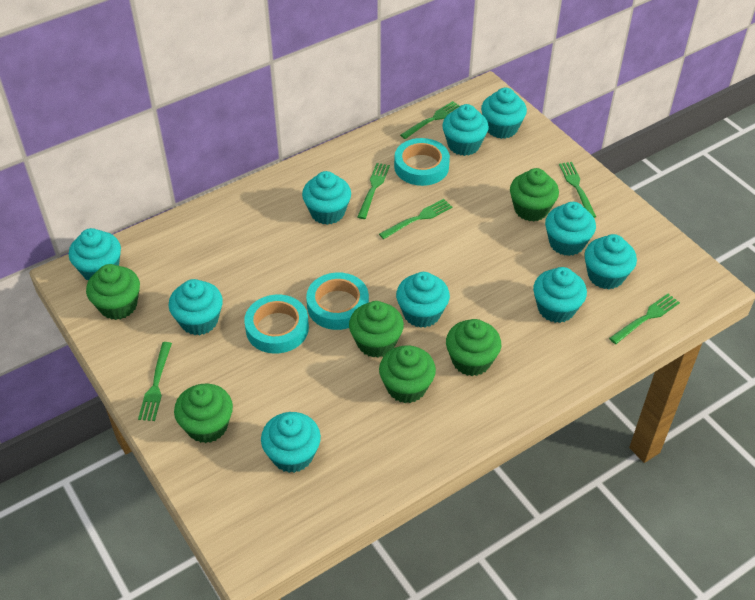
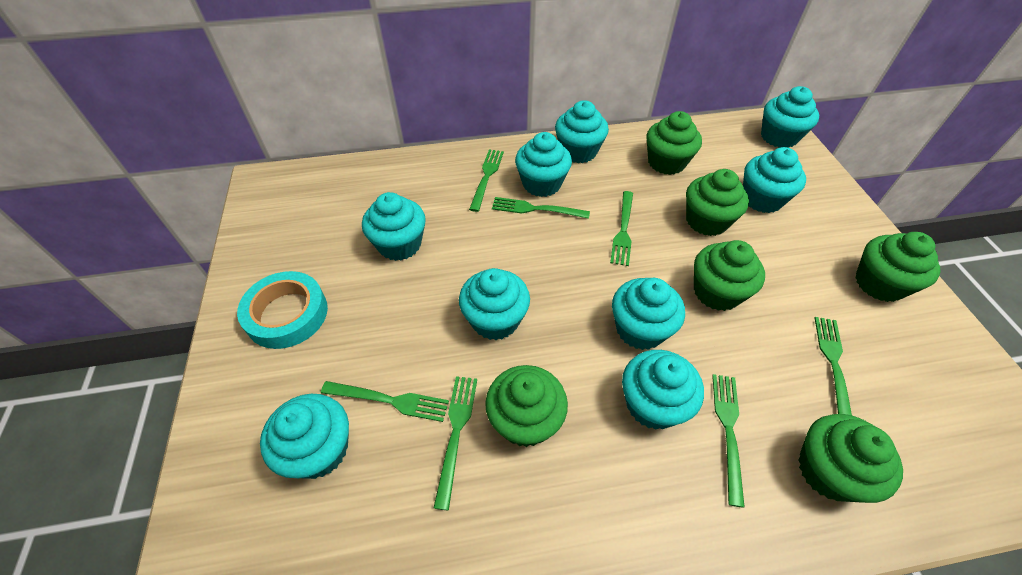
green fork: 6 -> 7
turquoise cupcake: 10 -> 9
turquoise tape: 3 -> 1

